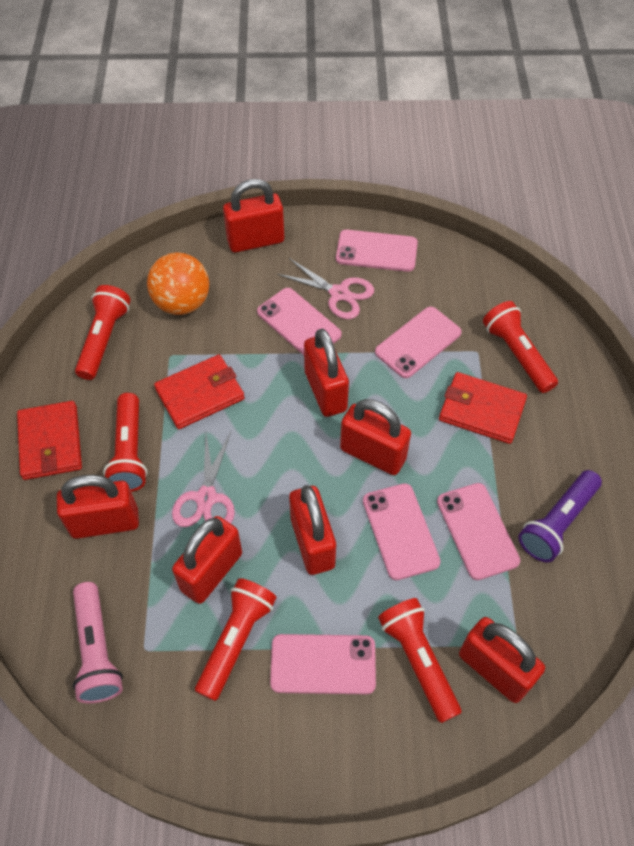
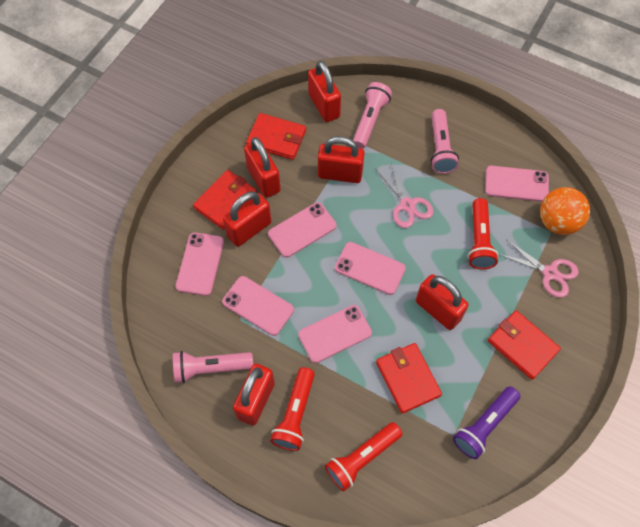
pink flashlight: 1 -> 3
red flashlight: 5 -> 3
red padlock: 7 -> 6
red wallet: 3 -> 4

